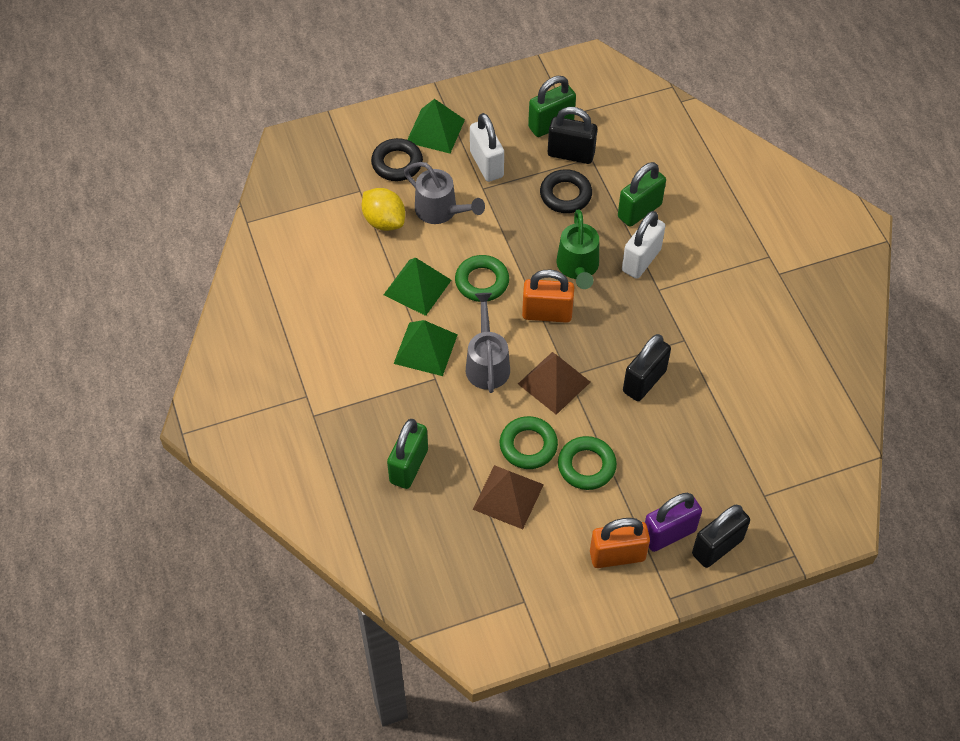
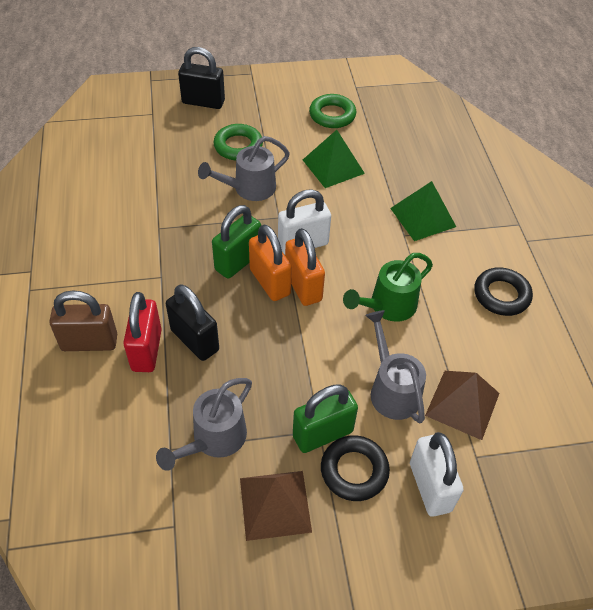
black padlock: 3 -> 2
brown padlock: 0 -> 1
green padlock: 3 -> 2
green pyramid: 3 -> 2
green ring: 3 -> 2
grey watering can: 2 -> 3
purple padlock: 1 -> 0
red padlock: 0 -> 1
yellow lemon: 1 -> 0

